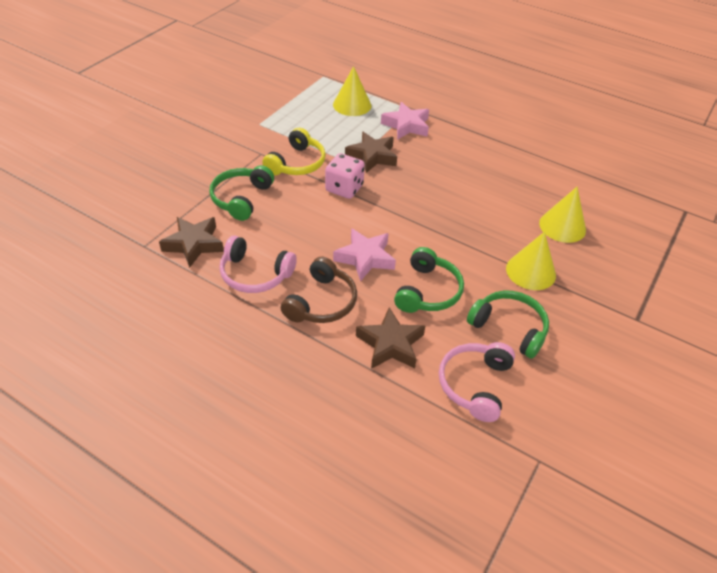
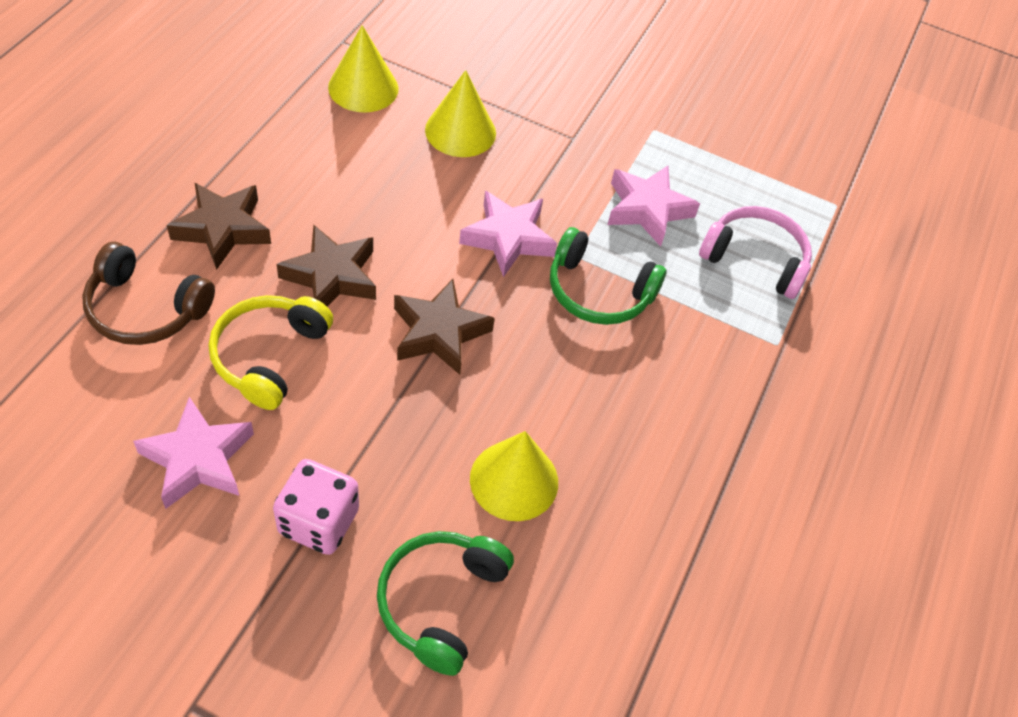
green headphones: 3 -> 2
pink headphones: 2 -> 1
pink star: 2 -> 3

